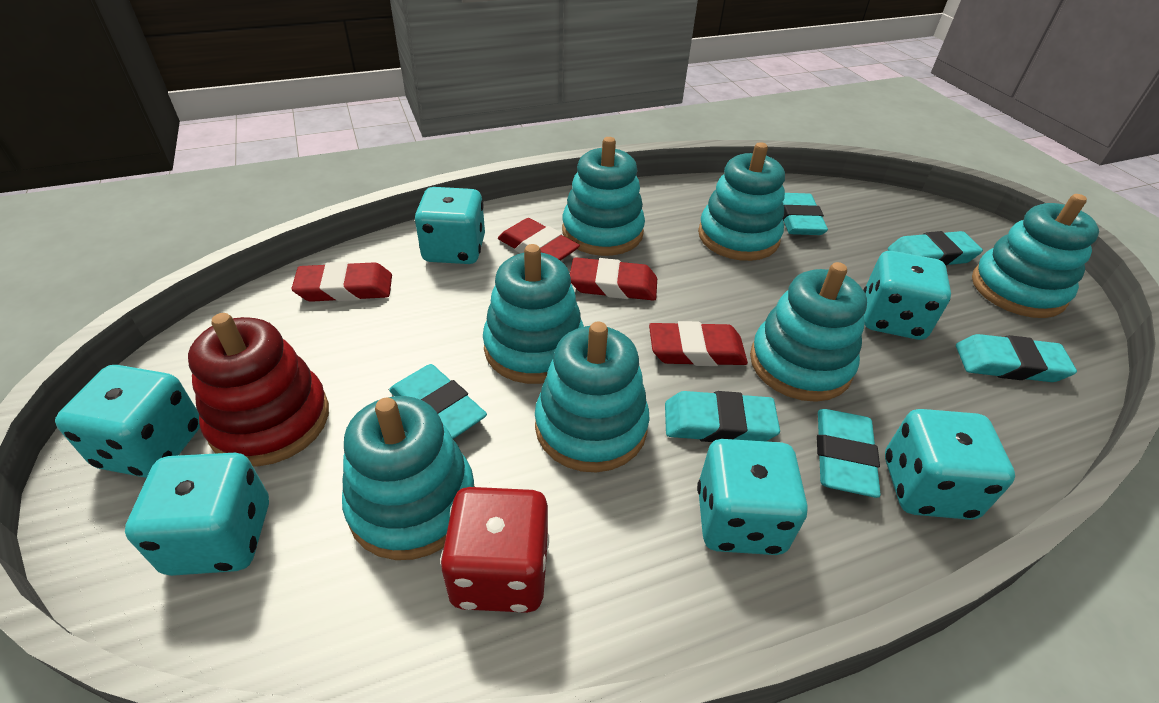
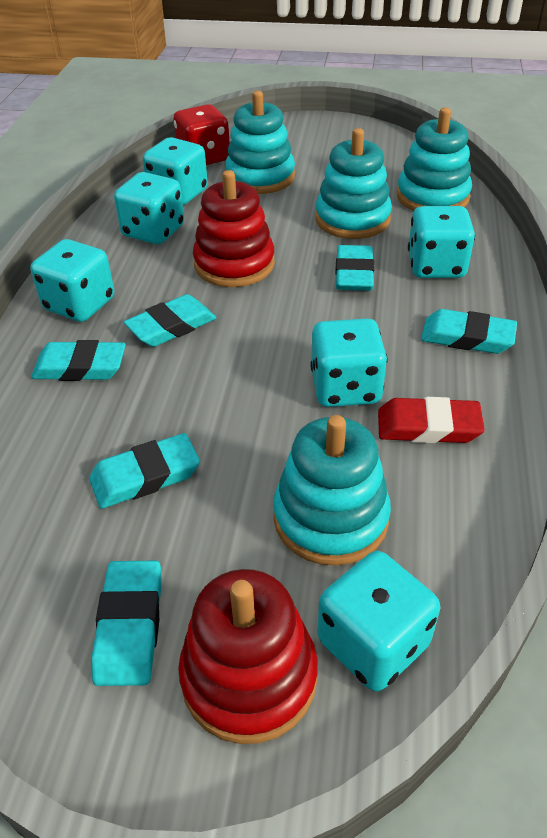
red eraser: 4 -> 1
red stacking toy: 1 -> 2
turquoise stacking toy: 7 -> 4

